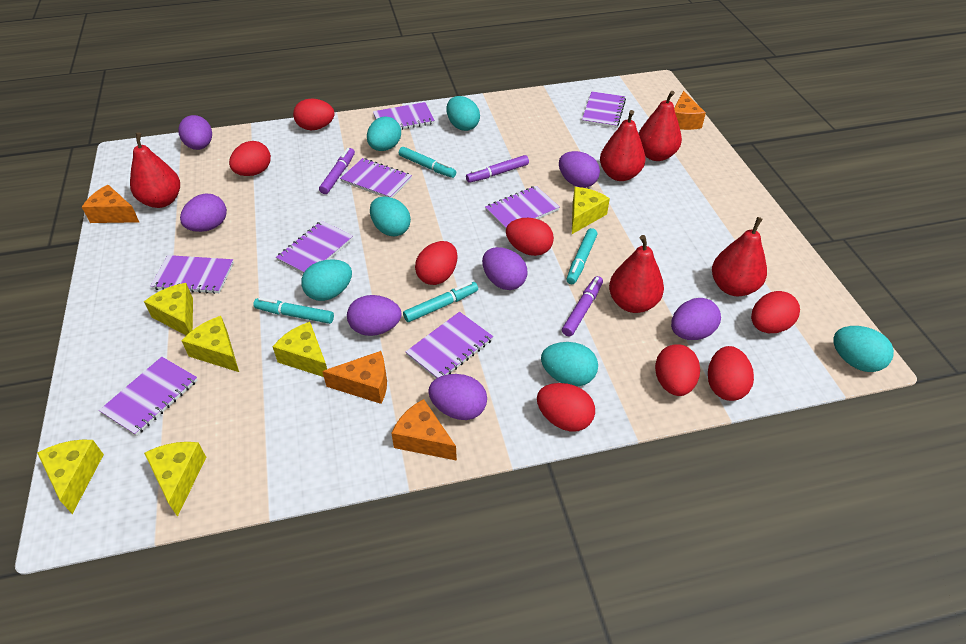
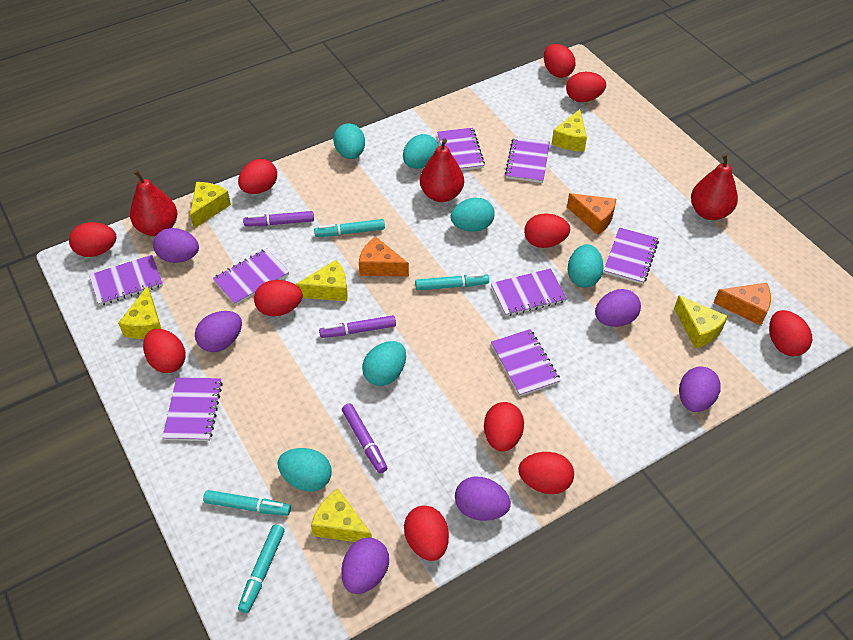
orange cheese: 4 -> 3
purple egg: 7 -> 6
red egg: 8 -> 11
red pear: 5 -> 3

